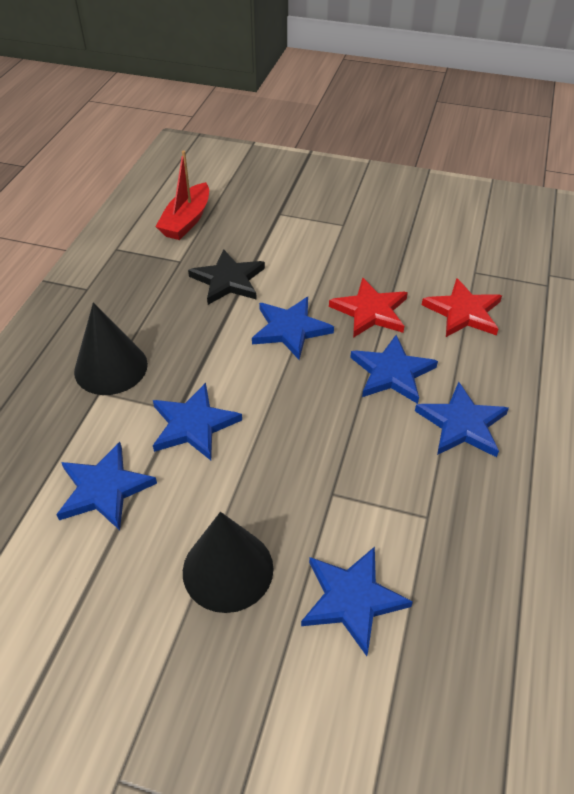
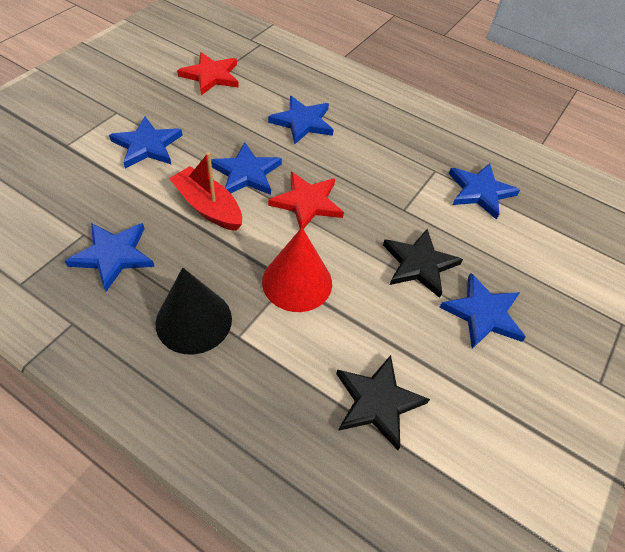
black cone: 2 -> 1
black star: 1 -> 2
red cone: 0 -> 1

